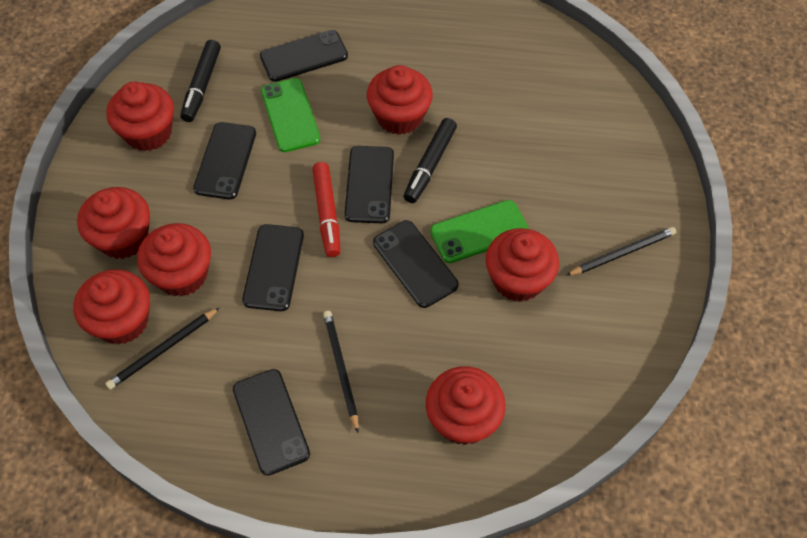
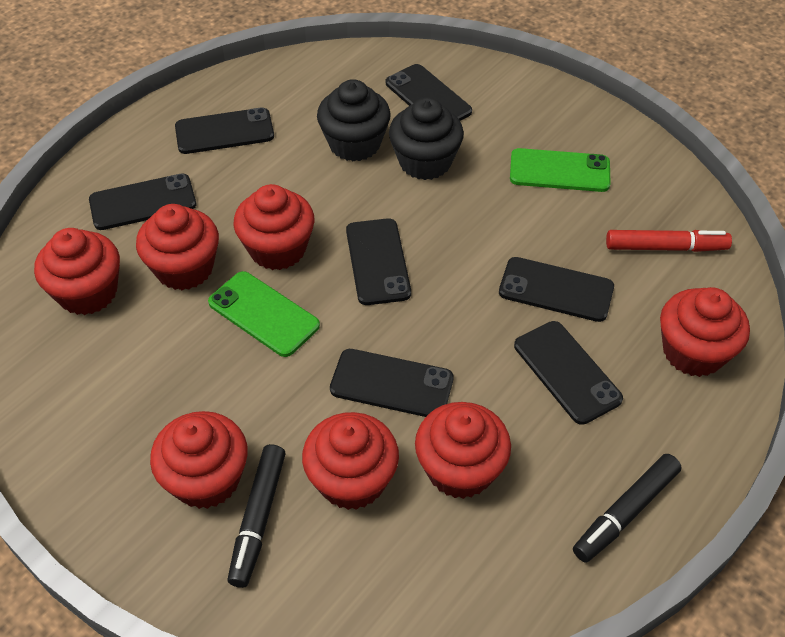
black cupcake: 0 -> 2
black pencil: 3 -> 0
black phone: 6 -> 7

